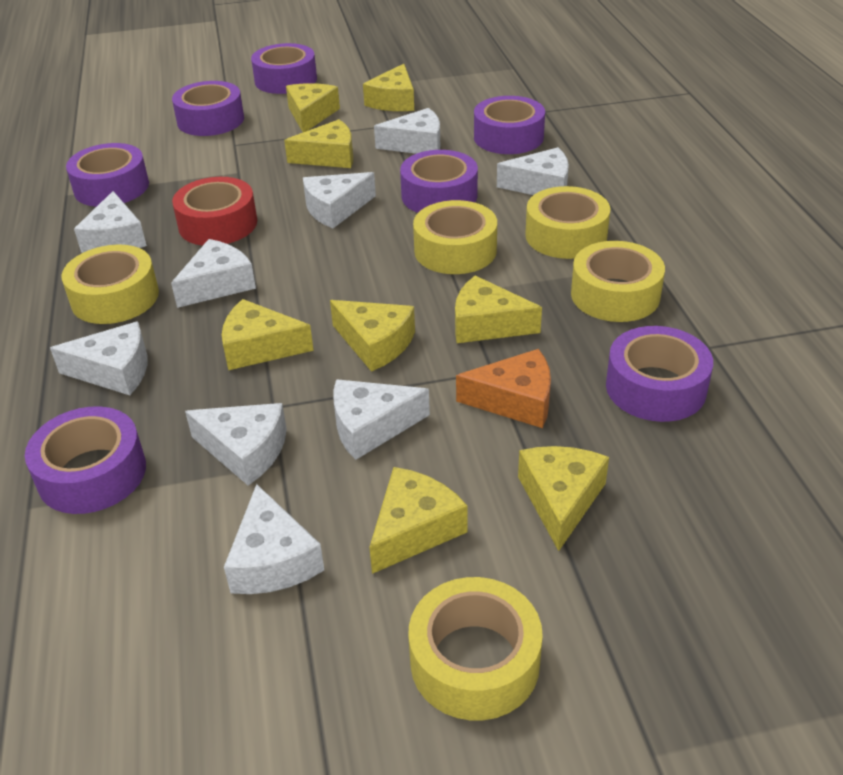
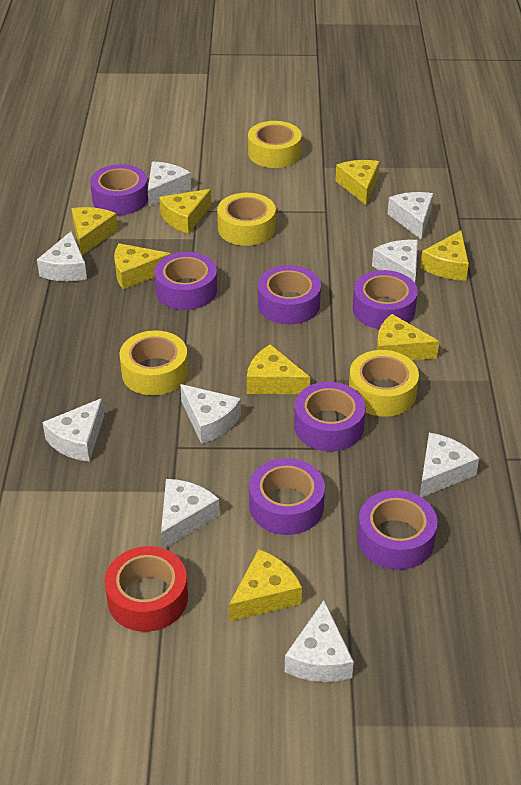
orange cheese: 1 -> 0
yellow tape: 5 -> 4

